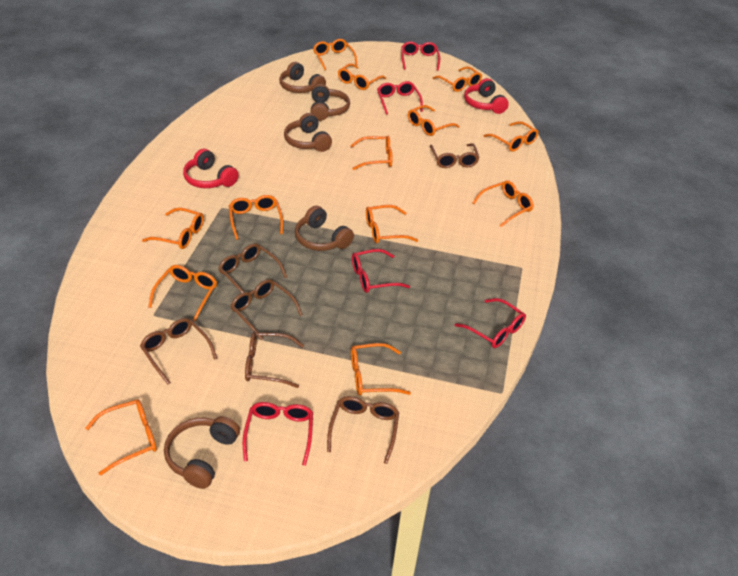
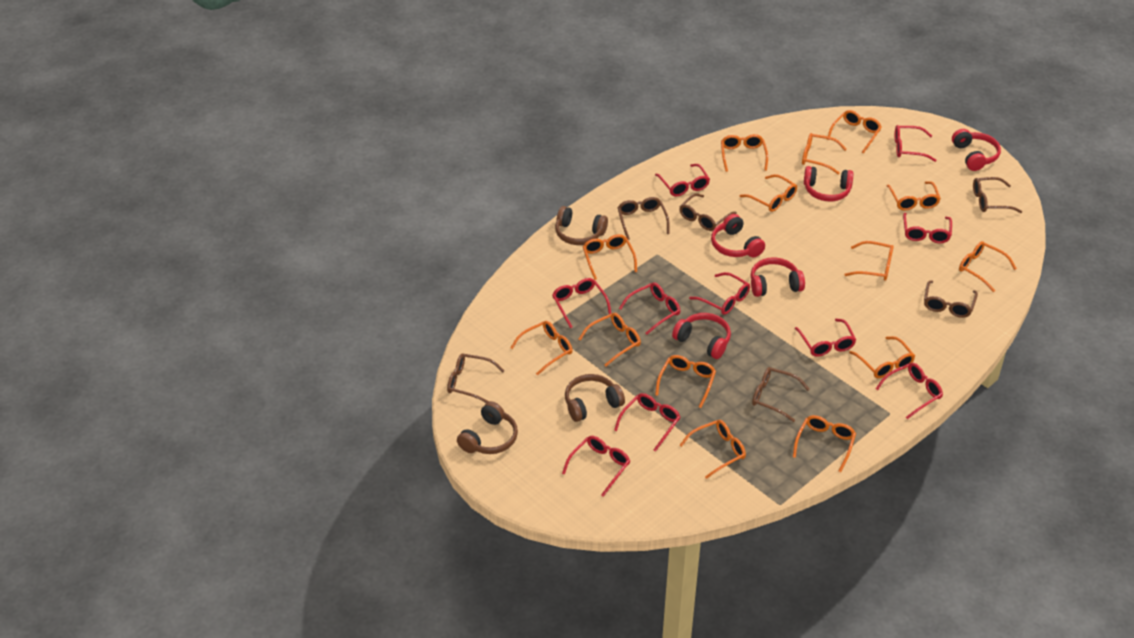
brown headphones: 5 -> 3
orange glasses: 13 -> 14
red glasses: 5 -> 10
red headphones: 2 -> 5

